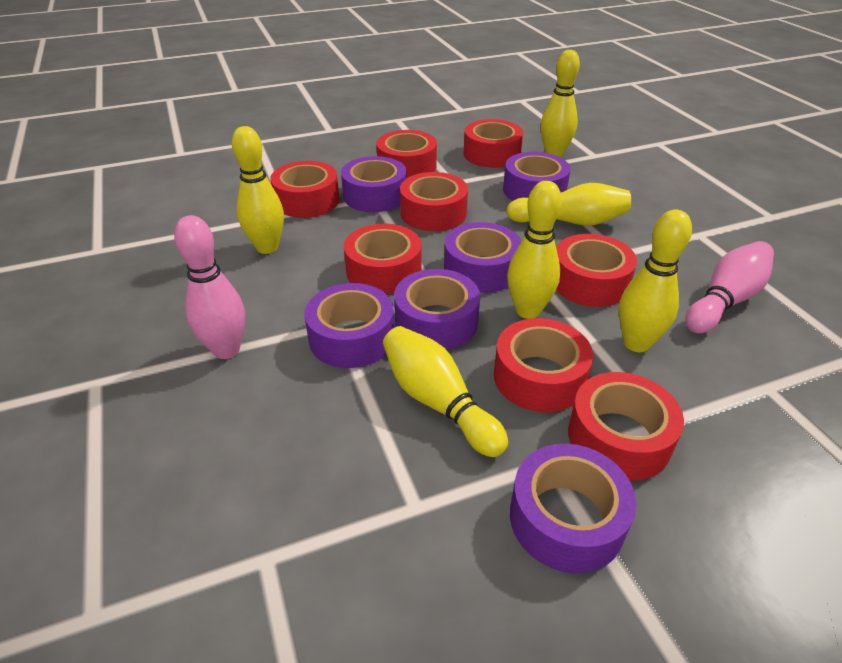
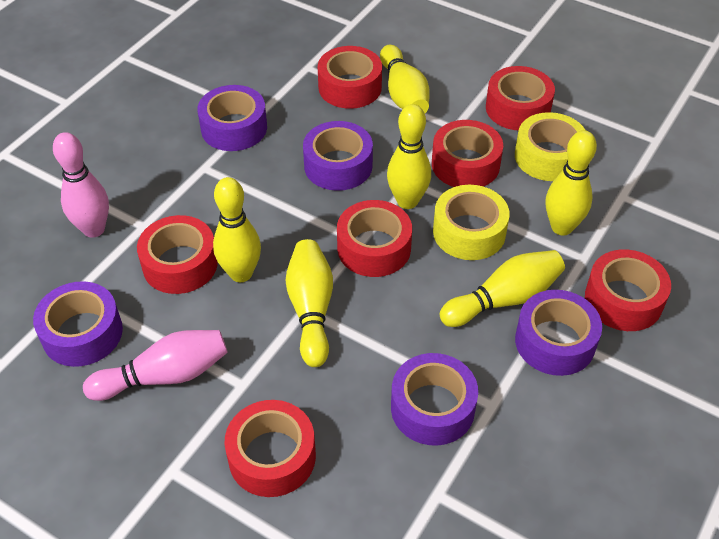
purple tape: 6 -> 5
red tape: 8 -> 7
yellow tape: 0 -> 2

